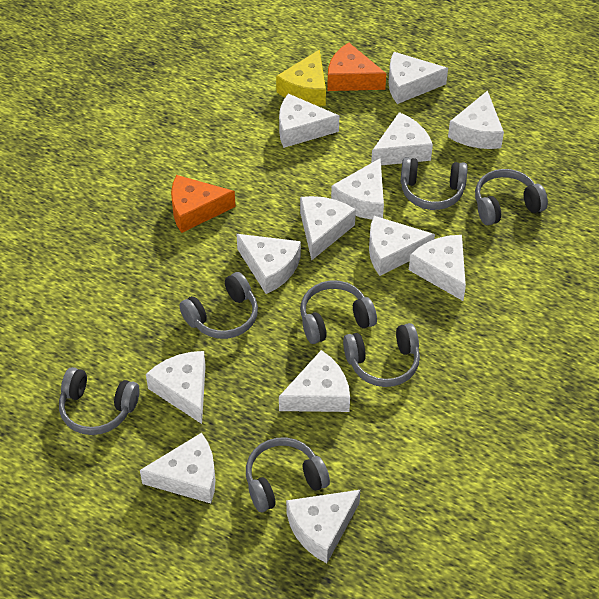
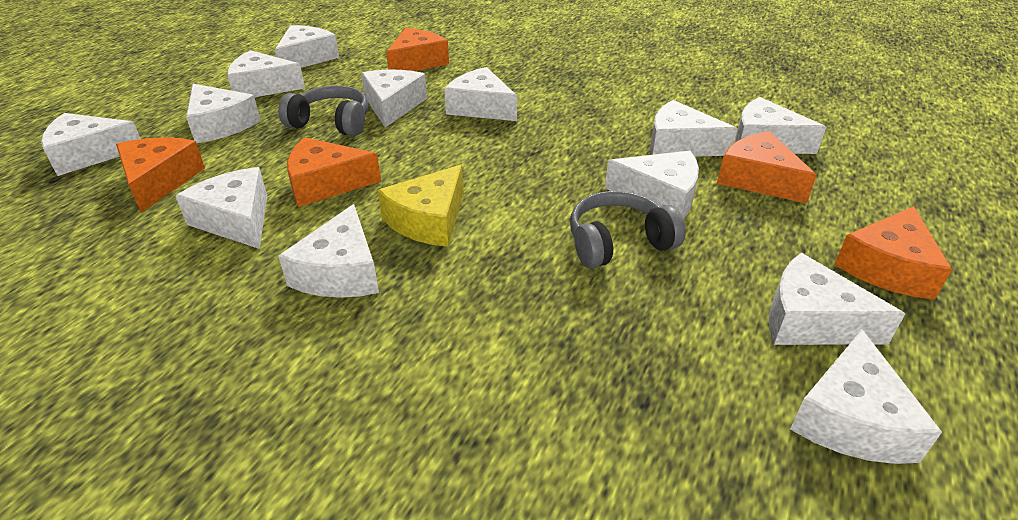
grey headphones: 7 -> 2
orange cheese: 2 -> 5

